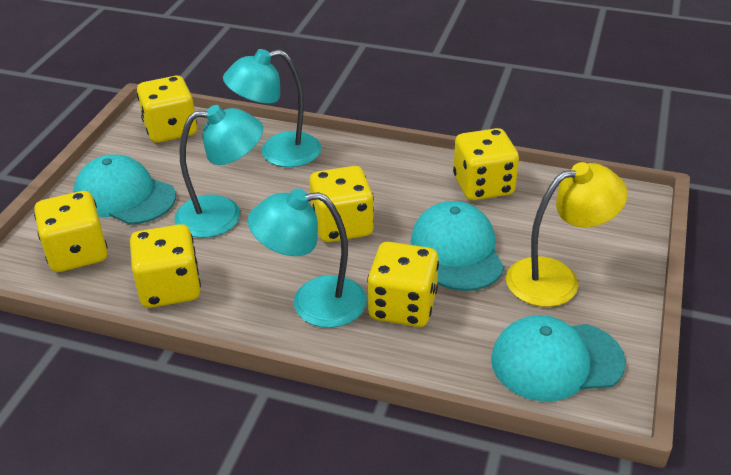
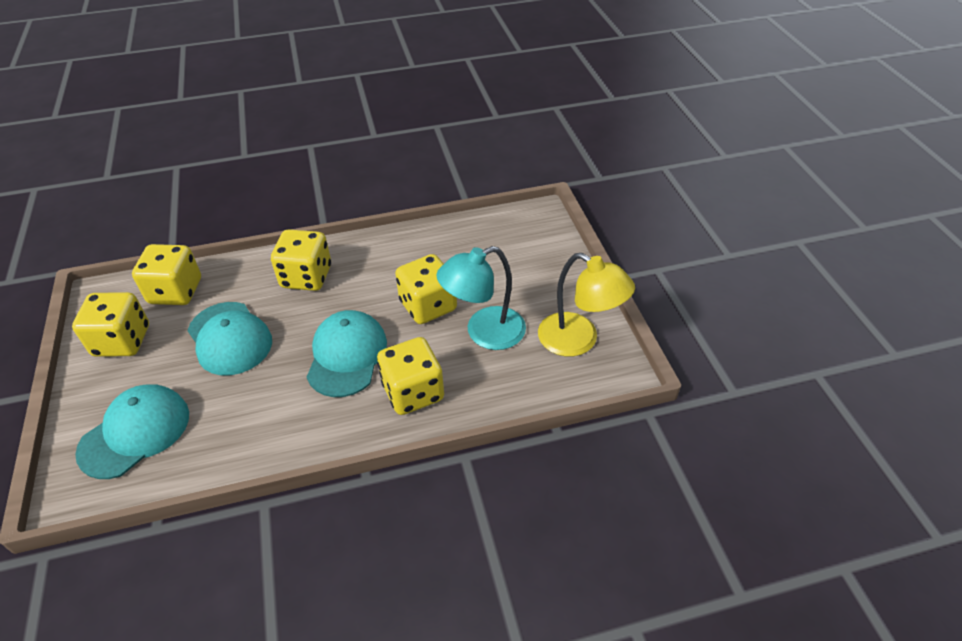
turquoise lamp: 3 -> 1
yellow dice: 6 -> 5

